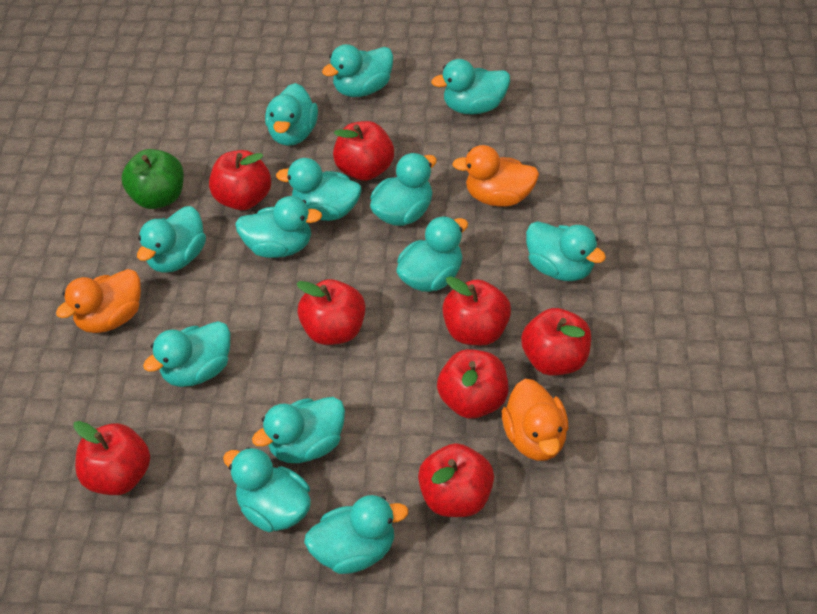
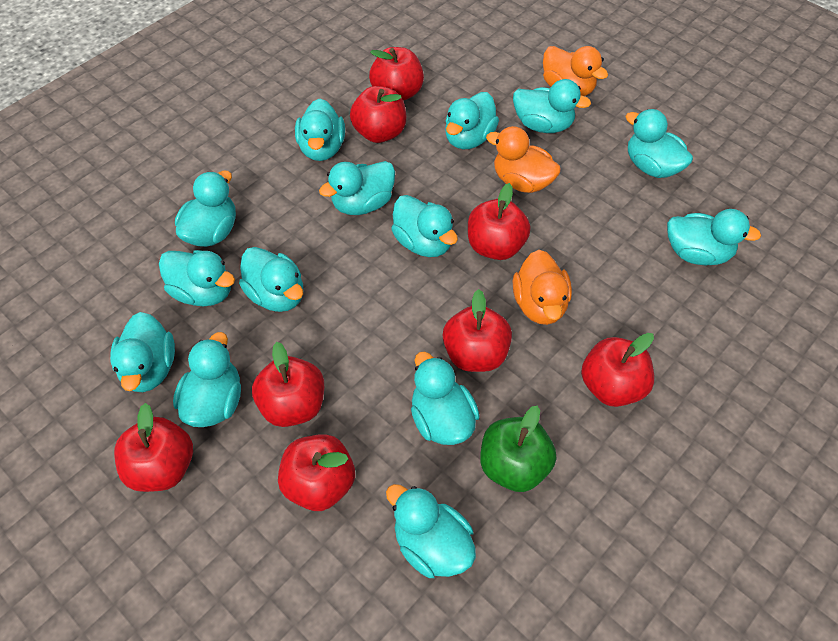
turquoise duck: 13 -> 14

